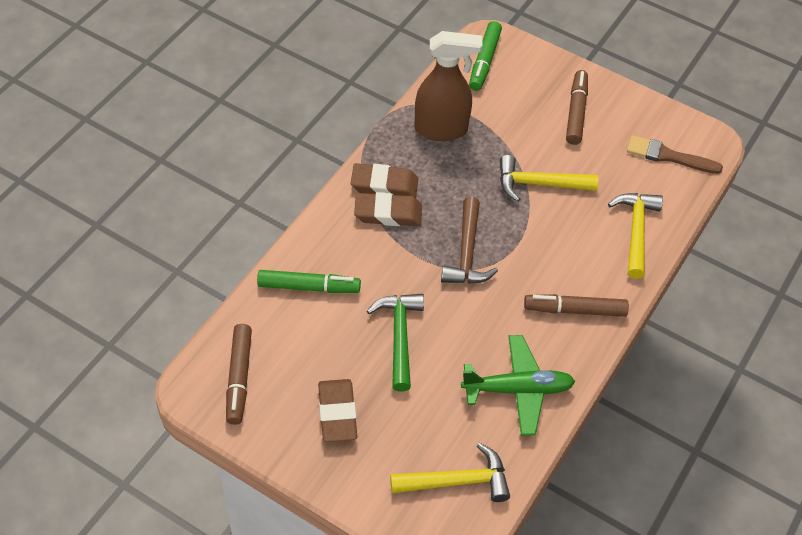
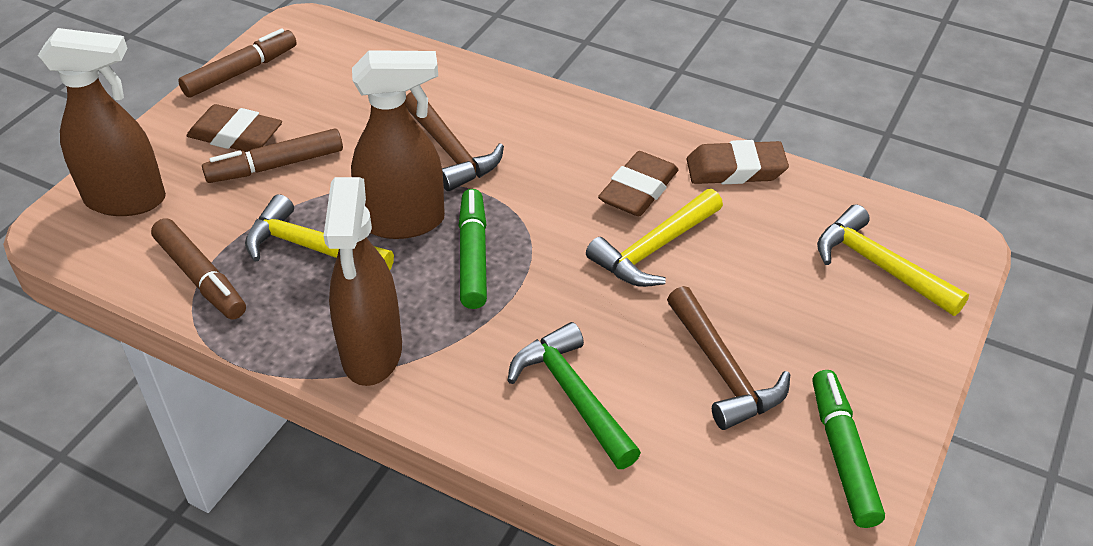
brown brush: 1 -> 0
brown hammer: 1 -> 2
brown spray bottle: 1 -> 3
green plane: 1 -> 0

